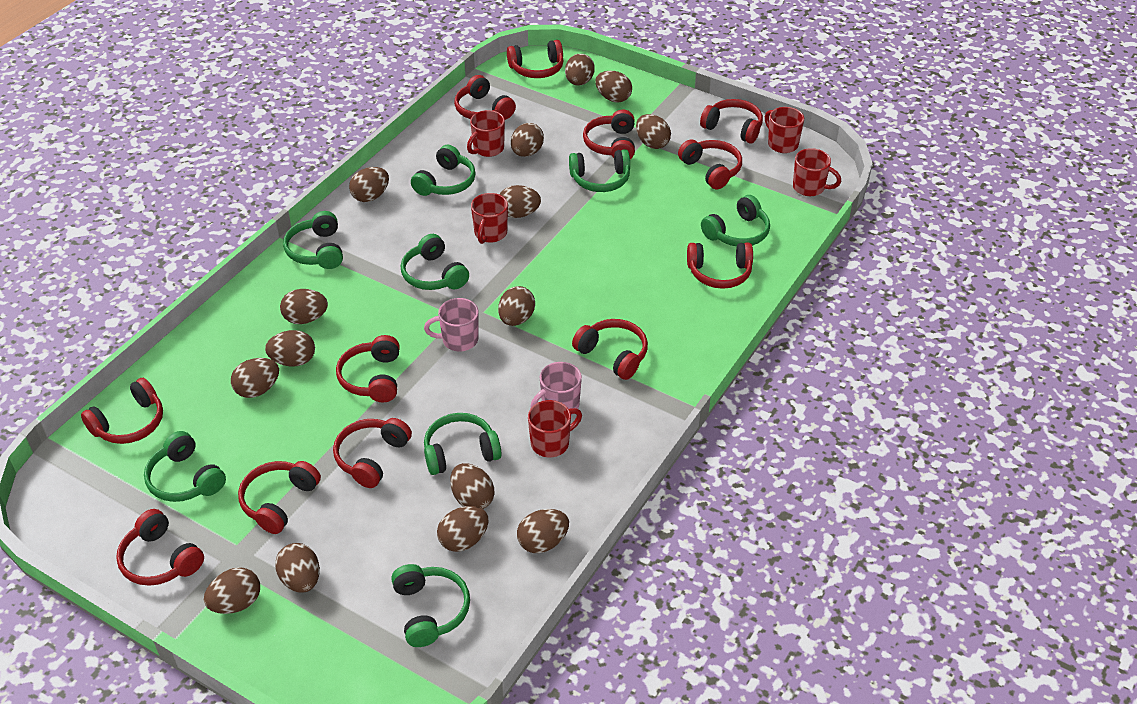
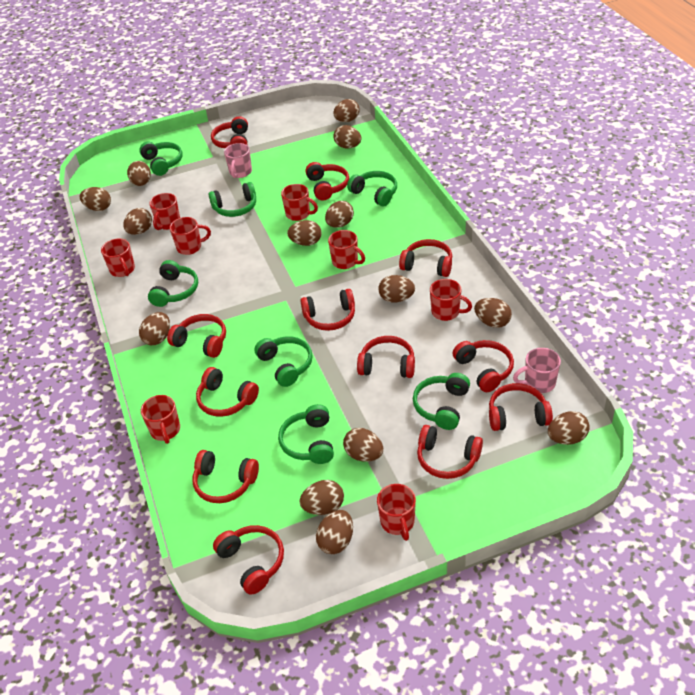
brown egg: 15 -> 14
green headphones: 8 -> 7
red mug: 5 -> 8

